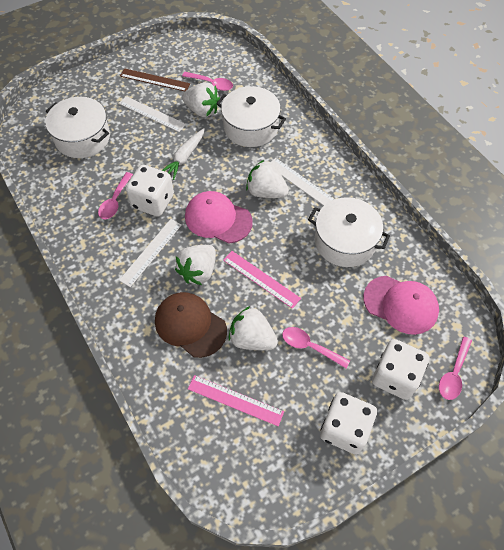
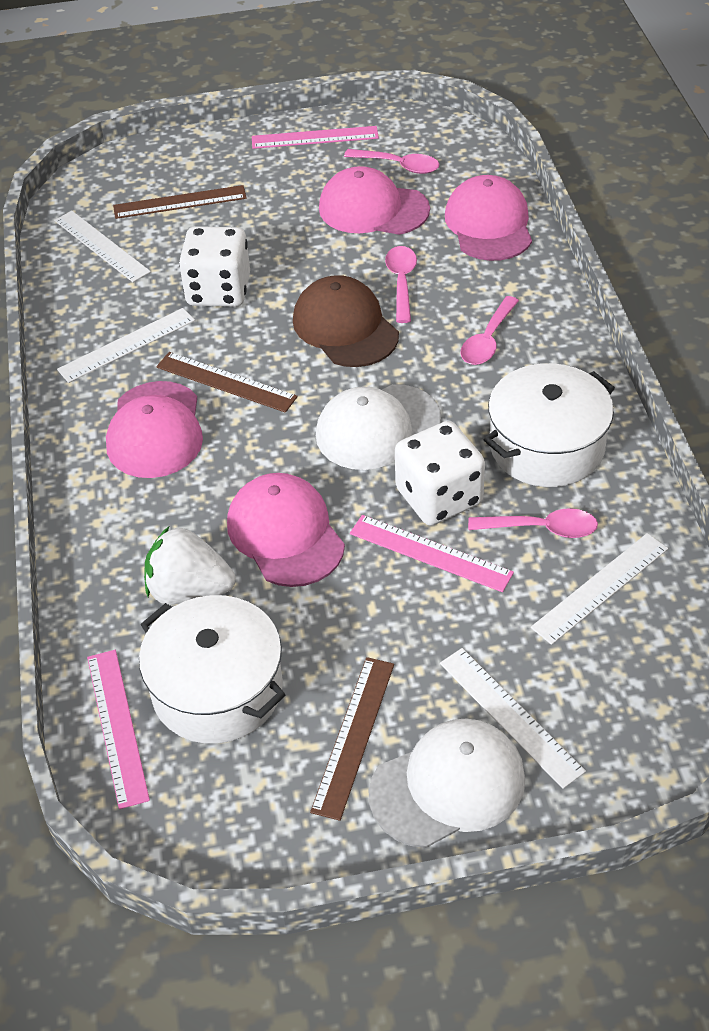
brown ruler: 1 -> 3
pink cap: 2 -> 4
pink ruler: 2 -> 3
white cap: 0 -> 2
white carrot: 1 -> 0
white dice: 3 -> 2
white pot: 3 -> 2
white ruler: 3 -> 4
white strawberry: 4 -> 1

